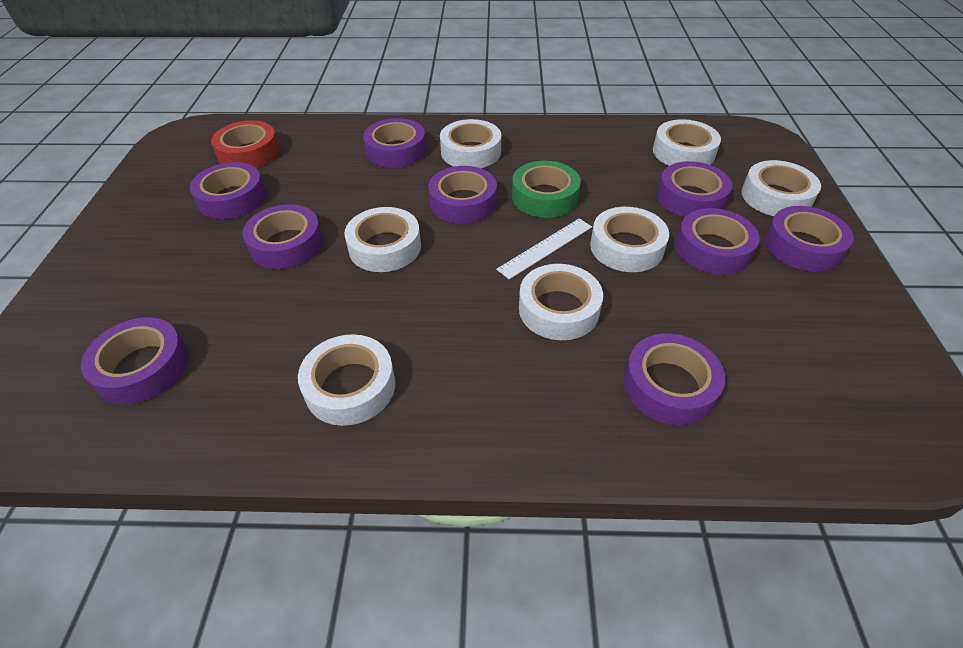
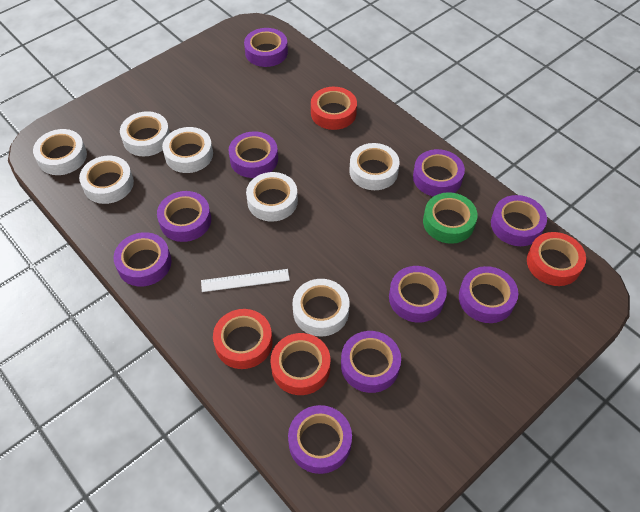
purple tape: 9 -> 10
red tape: 1 -> 4

